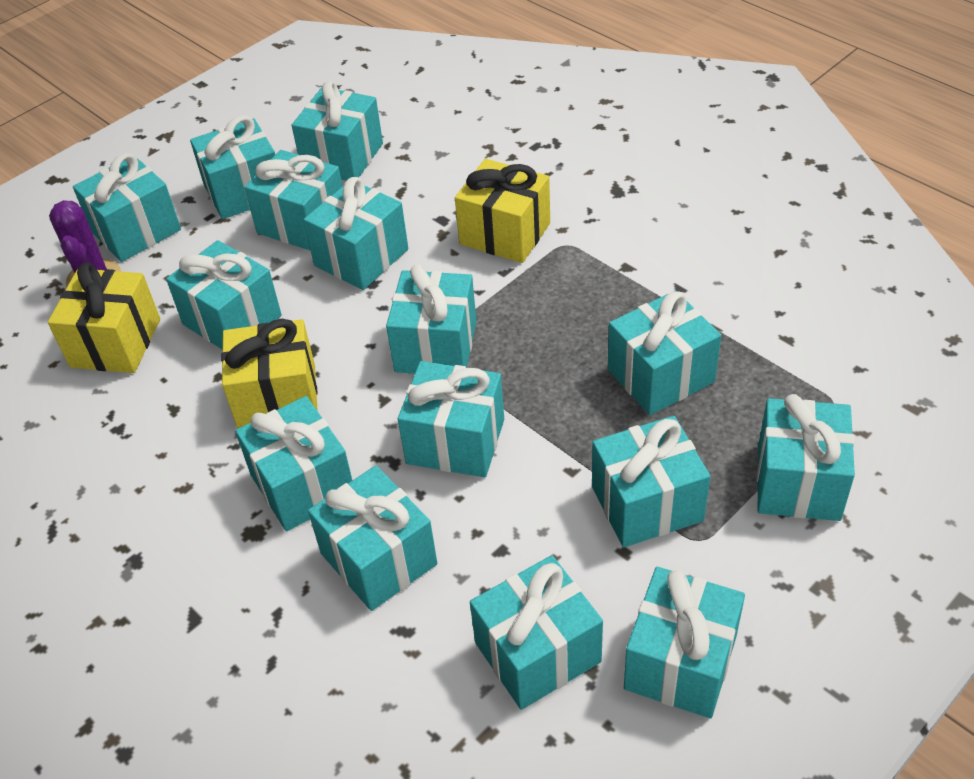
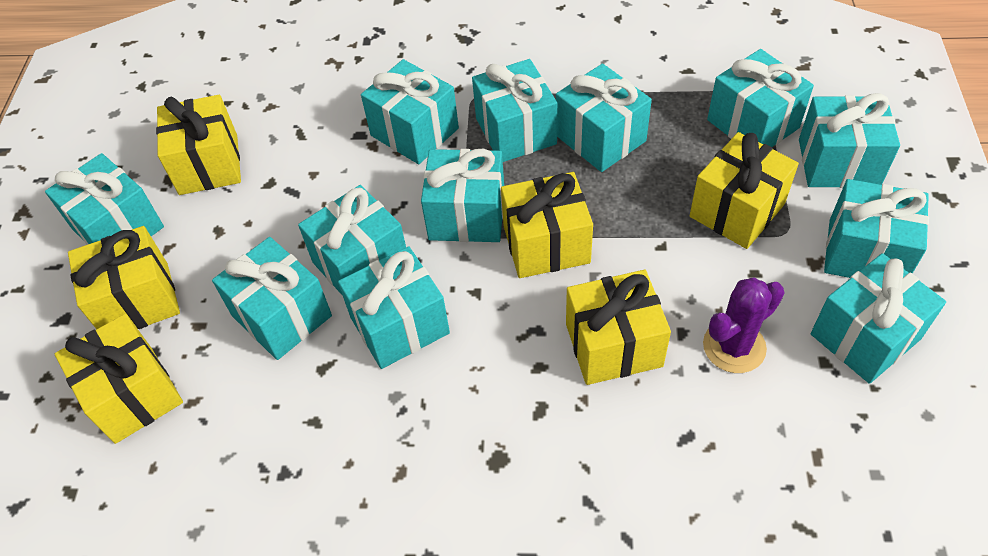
turquoise gift: 15 -> 12
yellow gift: 3 -> 6

